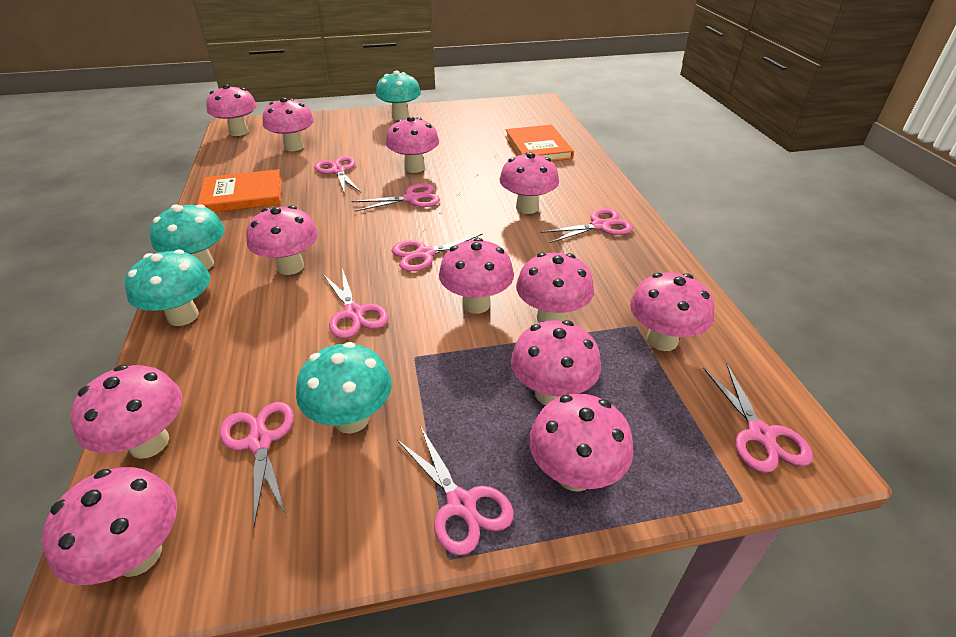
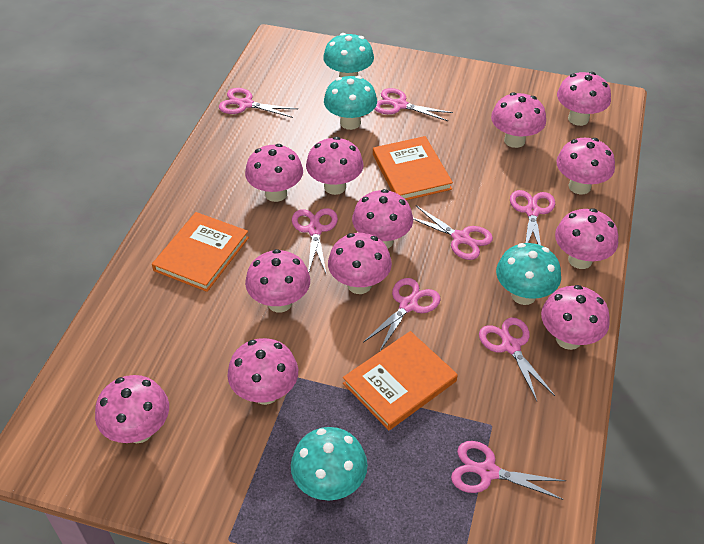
orange book: 2 -> 3

